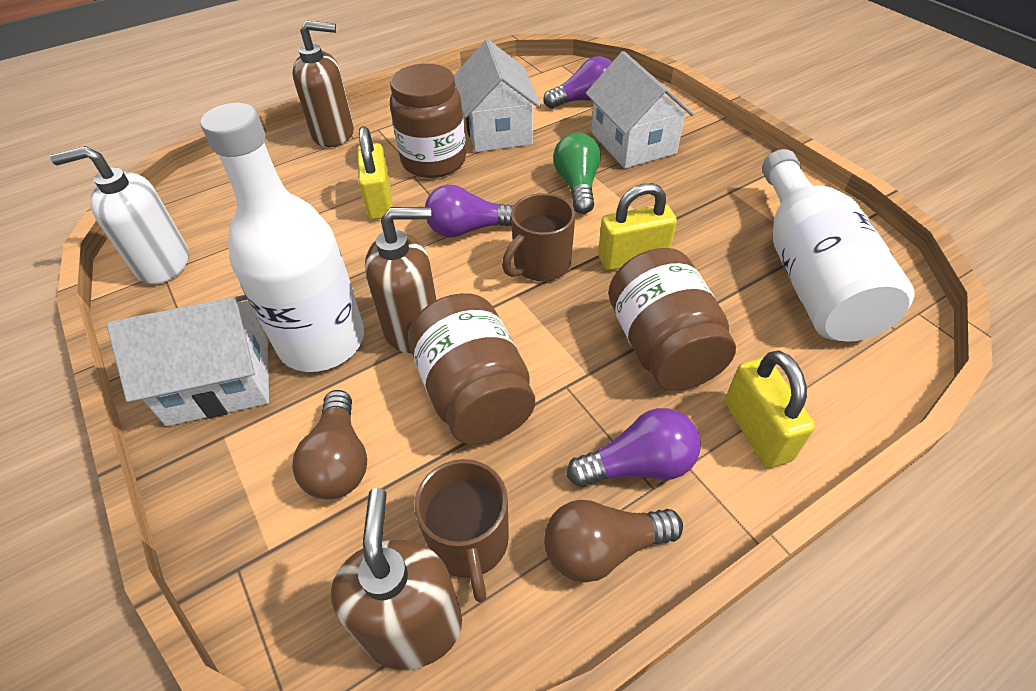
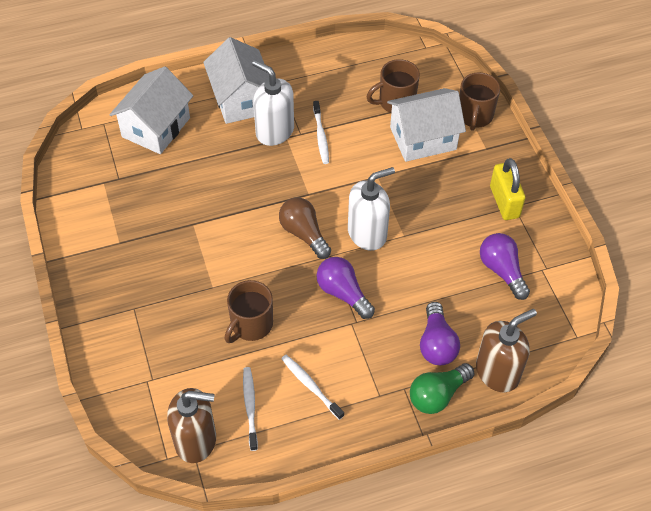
brown jar: 3 -> 0
brown light bulb: 2 -> 1
brown mug: 2 -> 3
brown soap dispenser: 3 -> 2
white bottle: 2 -> 0
white soap dispenser: 1 -> 2
white toothbrush: 0 -> 3
yellow padlock: 3 -> 1

